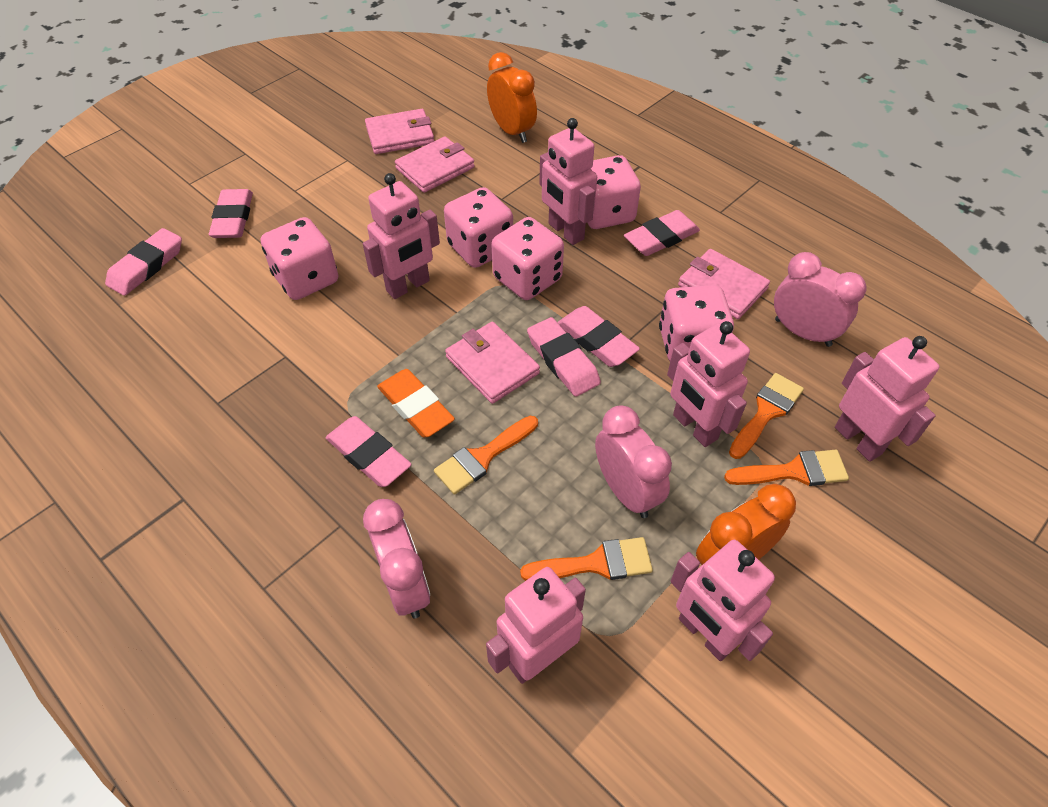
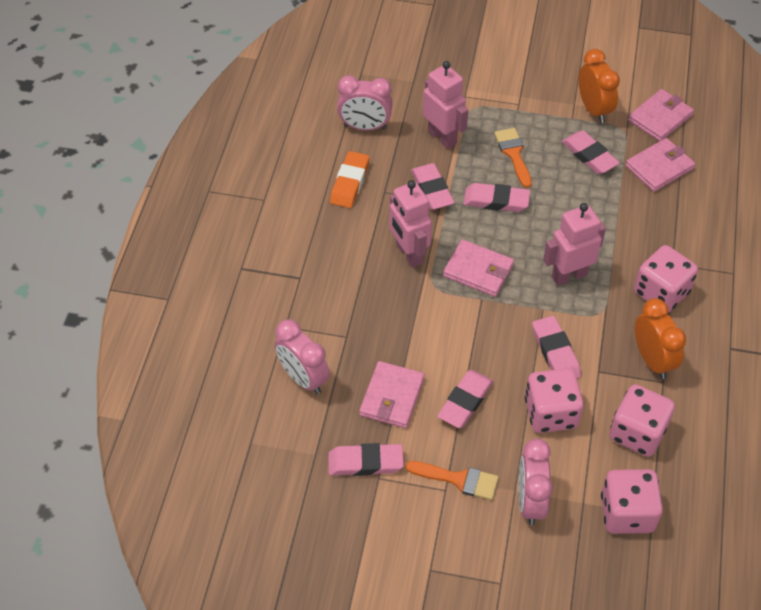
orange brush: 4 -> 2
pink dice: 5 -> 4
pink robot: 6 -> 3

